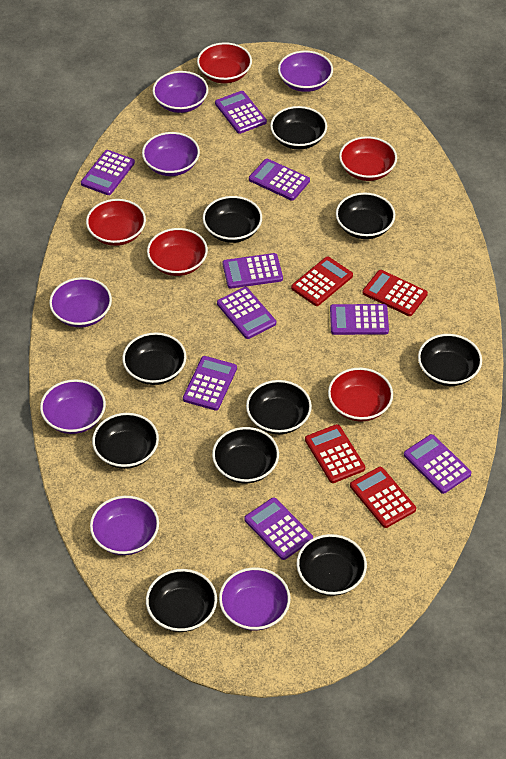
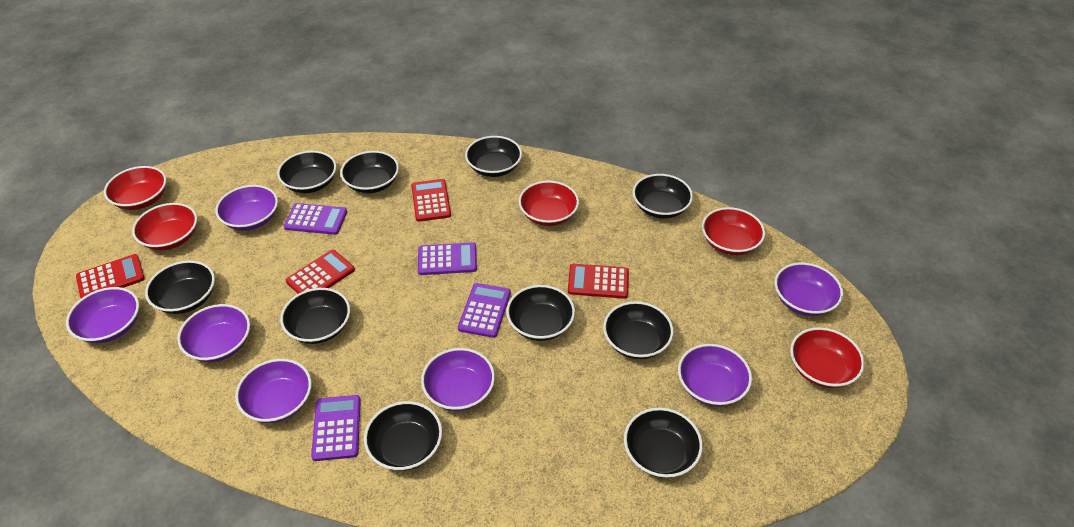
purple calculator: 9 -> 4

